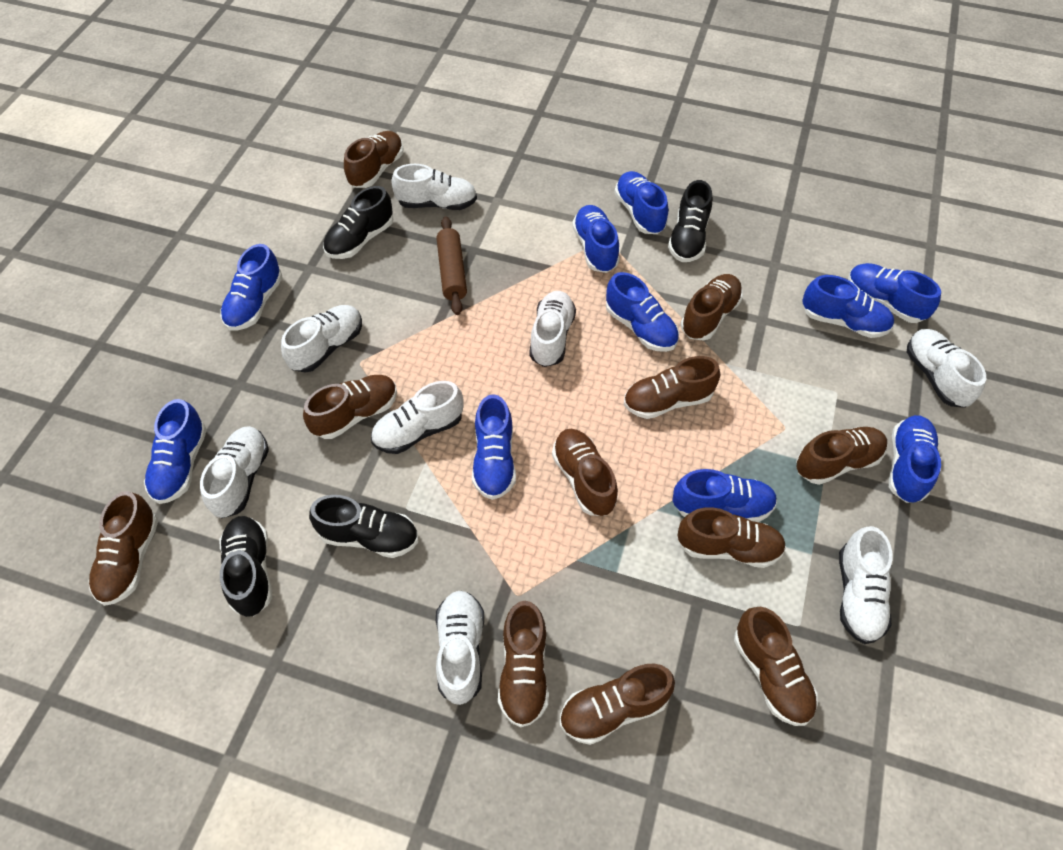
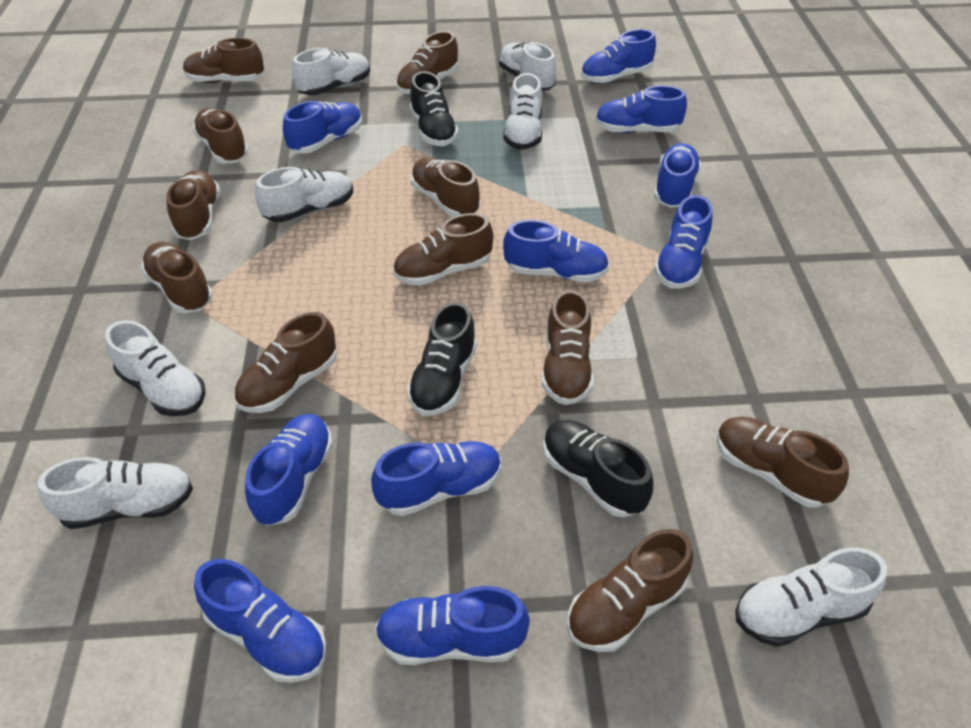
black shoe: 4 -> 3
brown rolling pin: 1 -> 0
white shoe: 8 -> 7

